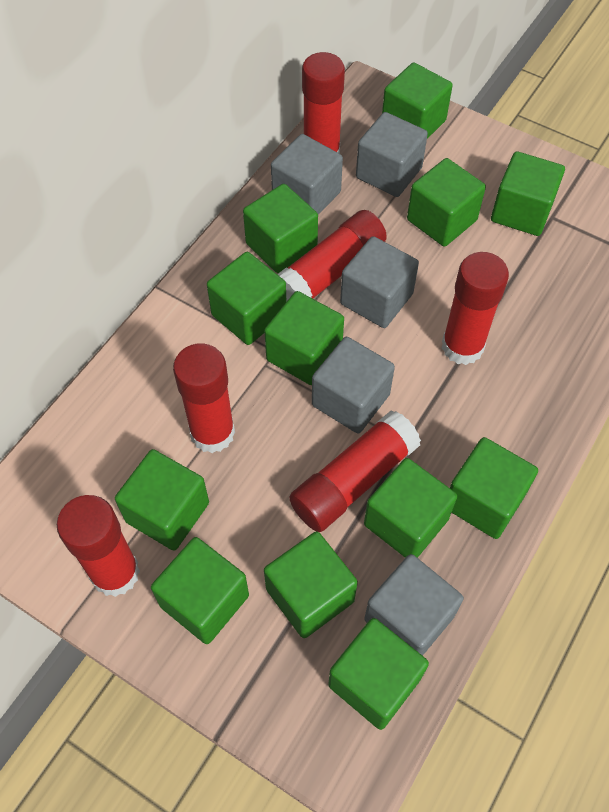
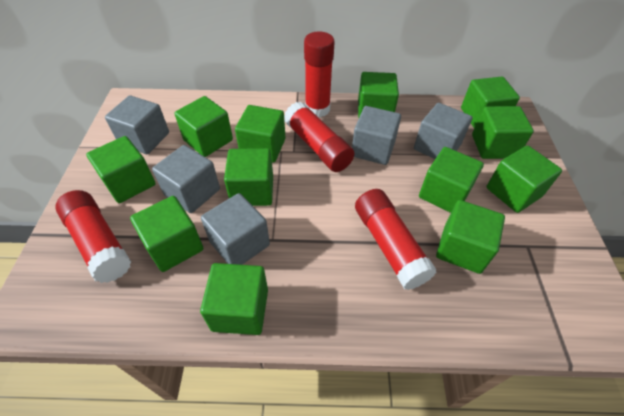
red glue stick: 6 -> 4

